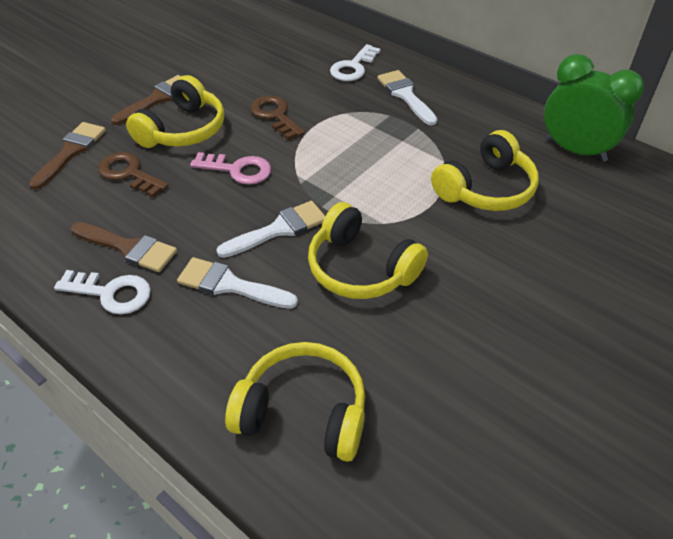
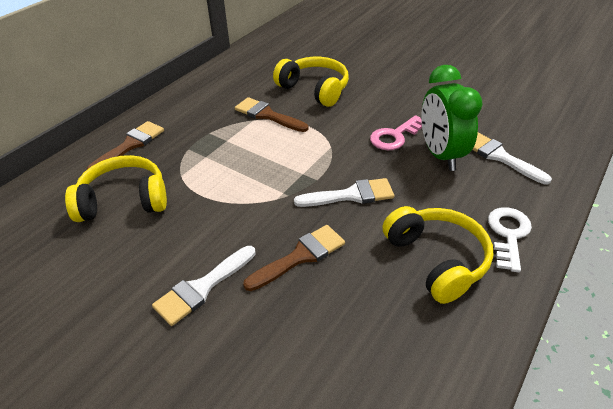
brown key: 2 -> 0
white key: 2 -> 1
yellow headphones: 4 -> 3

